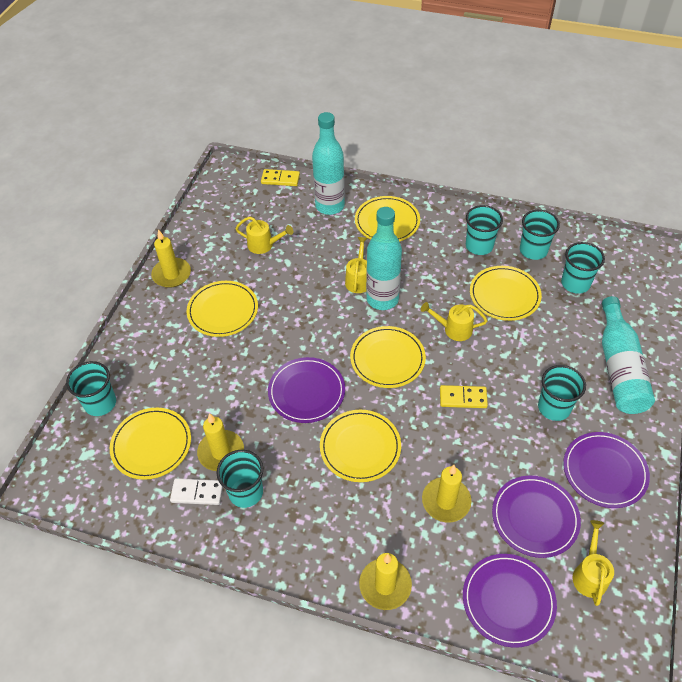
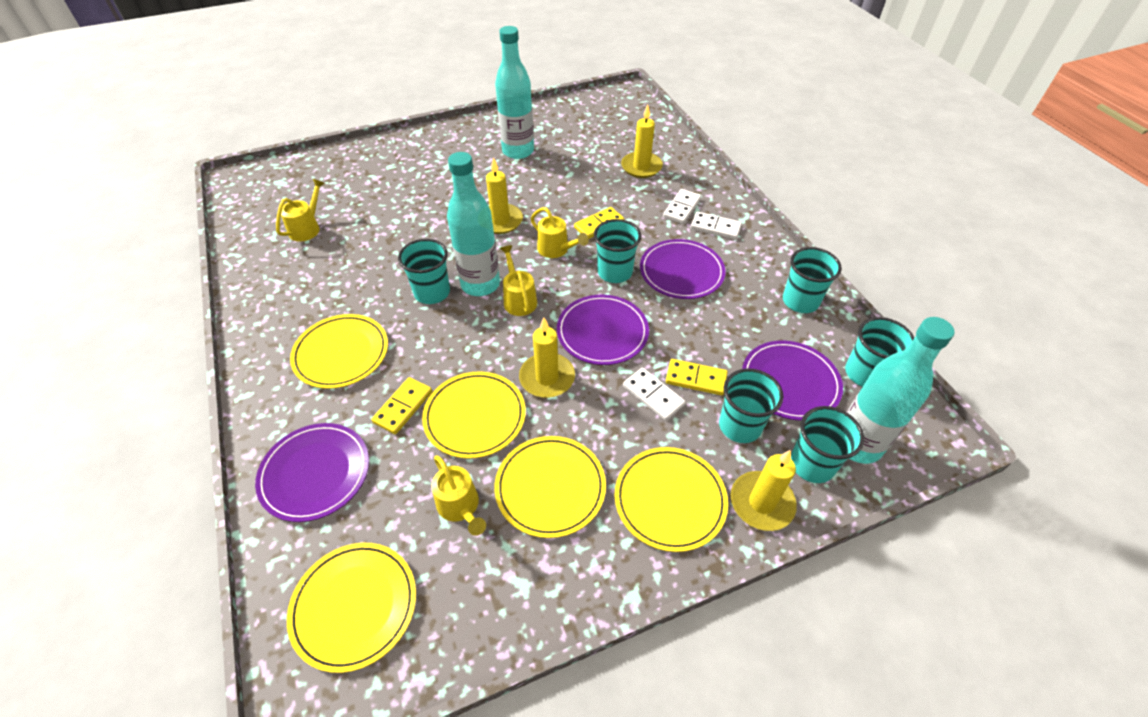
white domino: 1 -> 3
yellow domino: 2 -> 3
yellow plate: 6 -> 5

